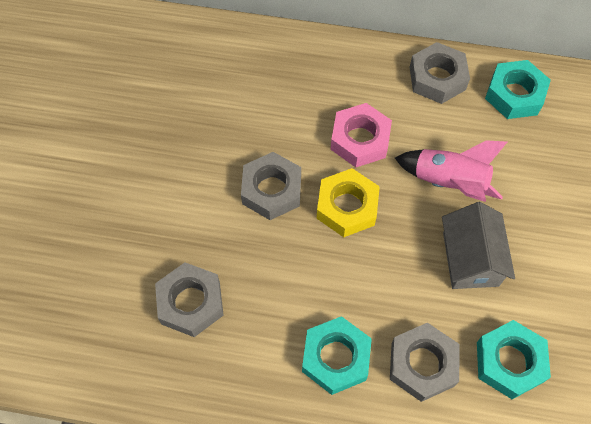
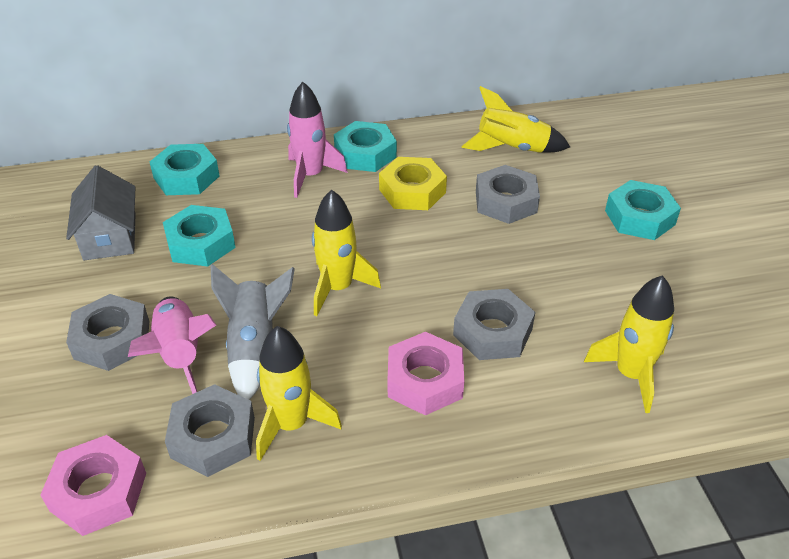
grey rocket: 0 -> 1
pink nut: 1 -> 2
pink rocket: 1 -> 2
turquoise nut: 3 -> 4
yellow rocket: 0 -> 4

